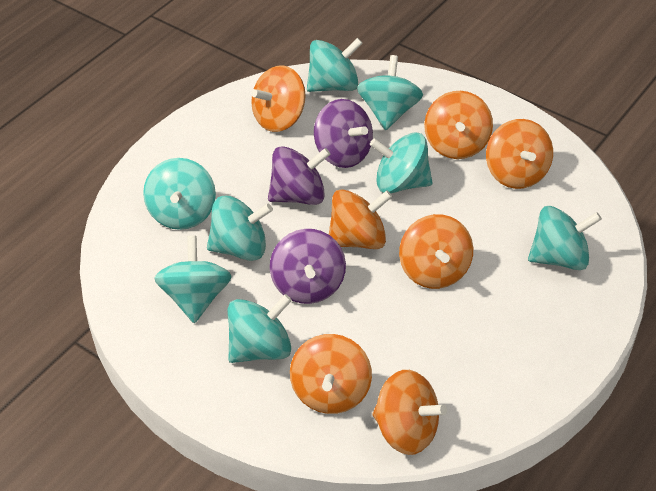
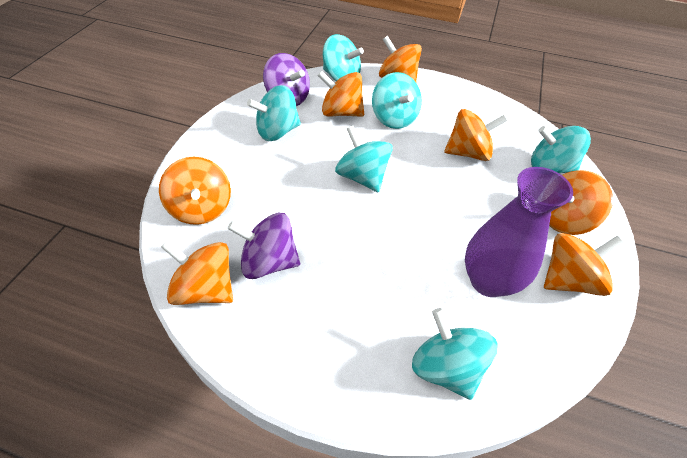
purple spinning top: 3 -> 2
purple vase: 0 -> 1
turquoise spinning top: 8 -> 6

